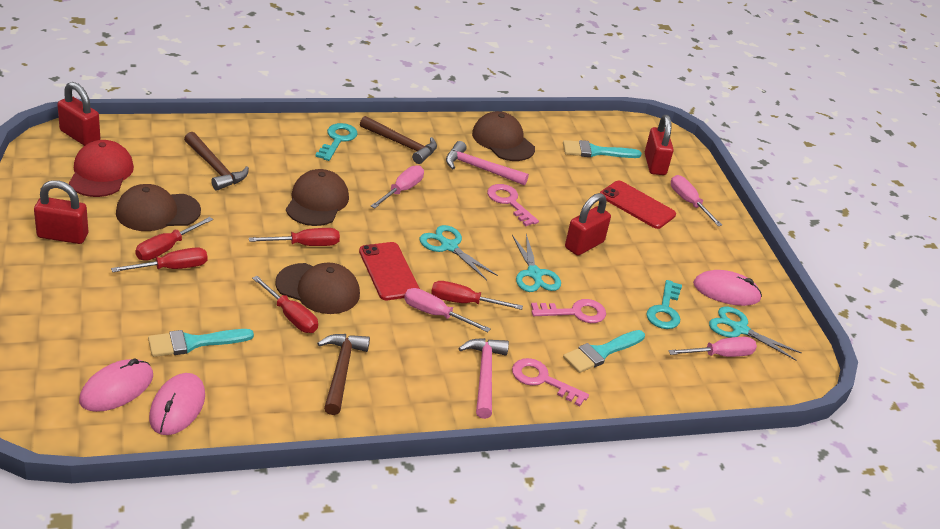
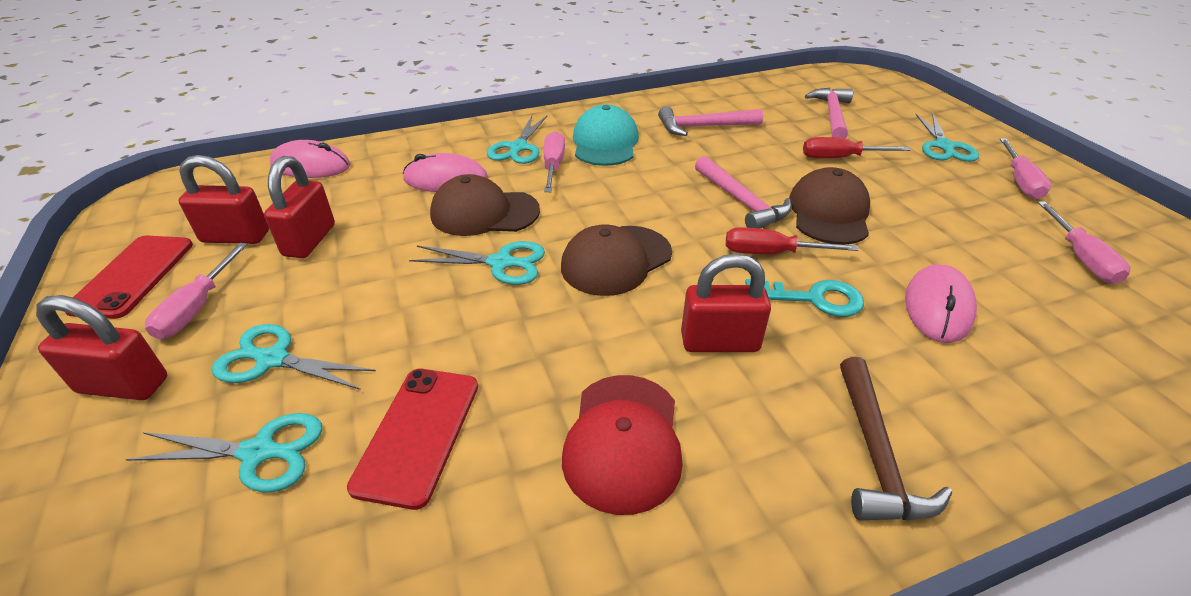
brown cap: 4 -> 3
brown hammer: 3 -> 1
pink hammer: 2 -> 3
pink key: 3 -> 0
red screwdriver: 5 -> 2
turquoise brush: 3 -> 0
turquoise cap: 0 -> 1
turquoise key: 2 -> 1
turquoise scissors: 3 -> 5

